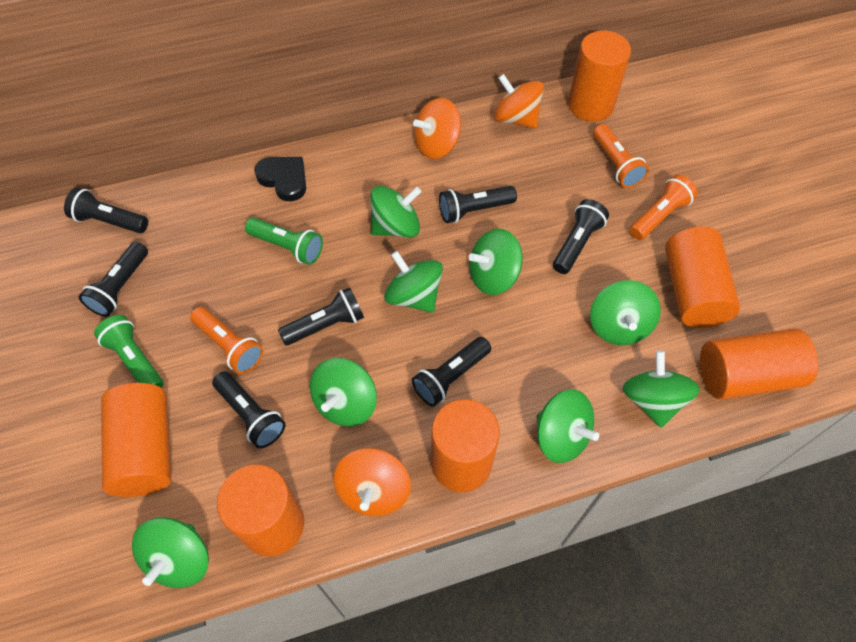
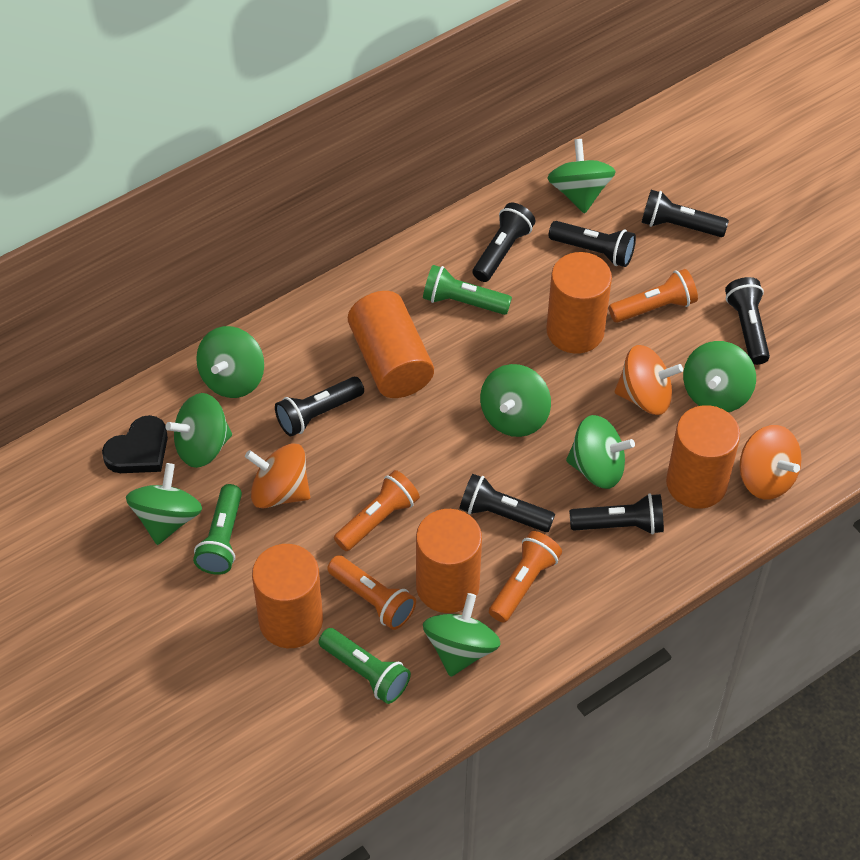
green flashlight: 2 -> 3
orange cylinder: 6 -> 5
orange flashlight: 3 -> 4

